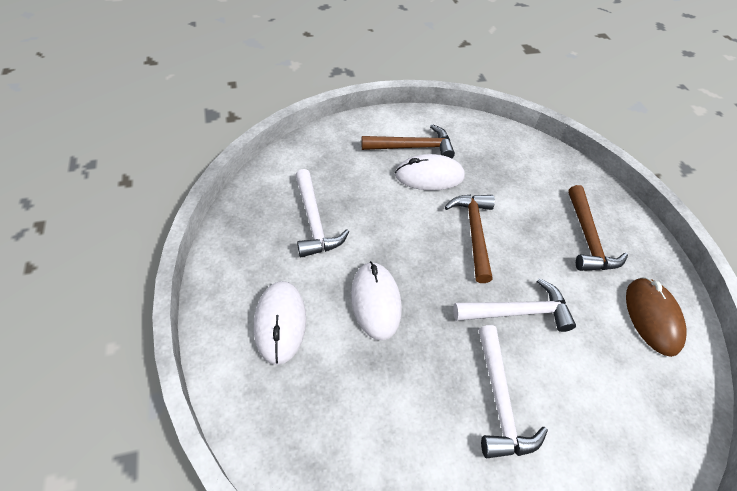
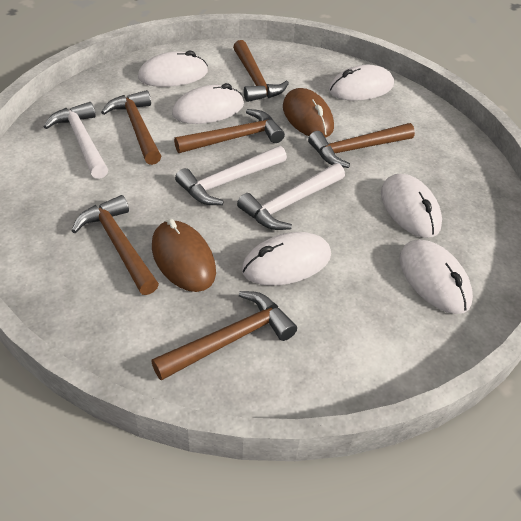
brown hammer: 3 -> 6
brown mouse: 1 -> 2
white mouse: 3 -> 6

